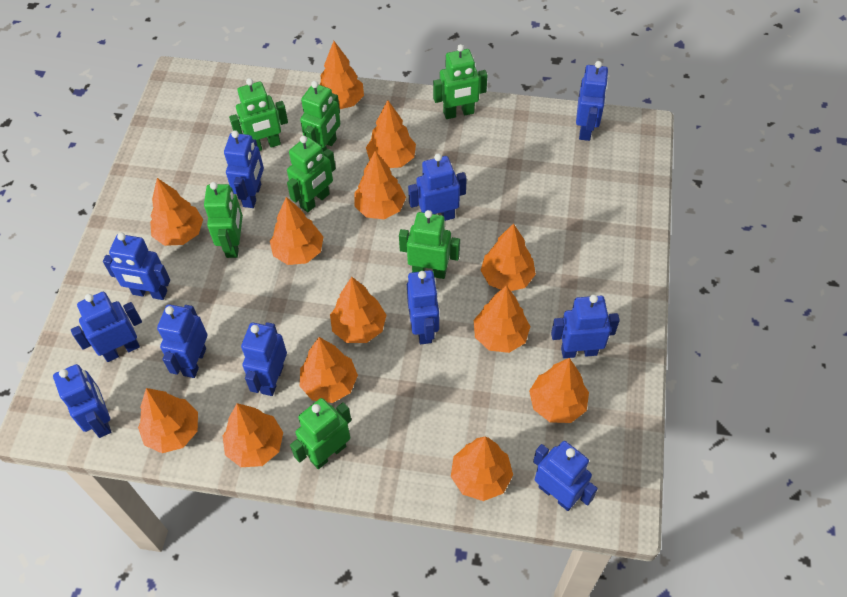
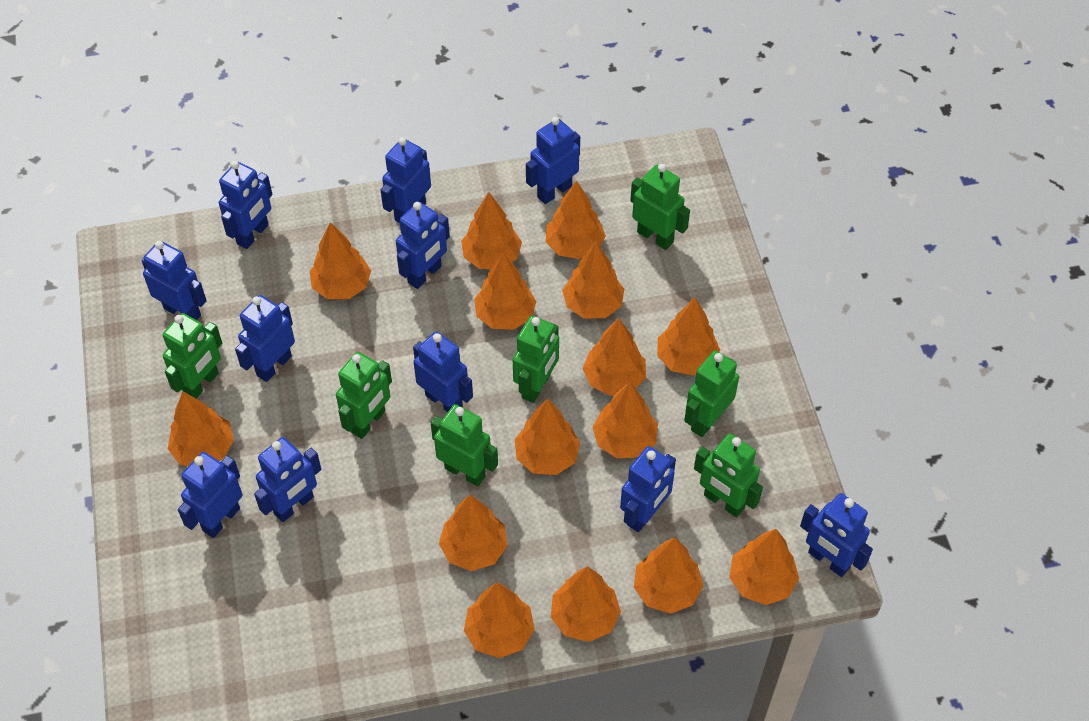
orange tree: 13 -> 15

